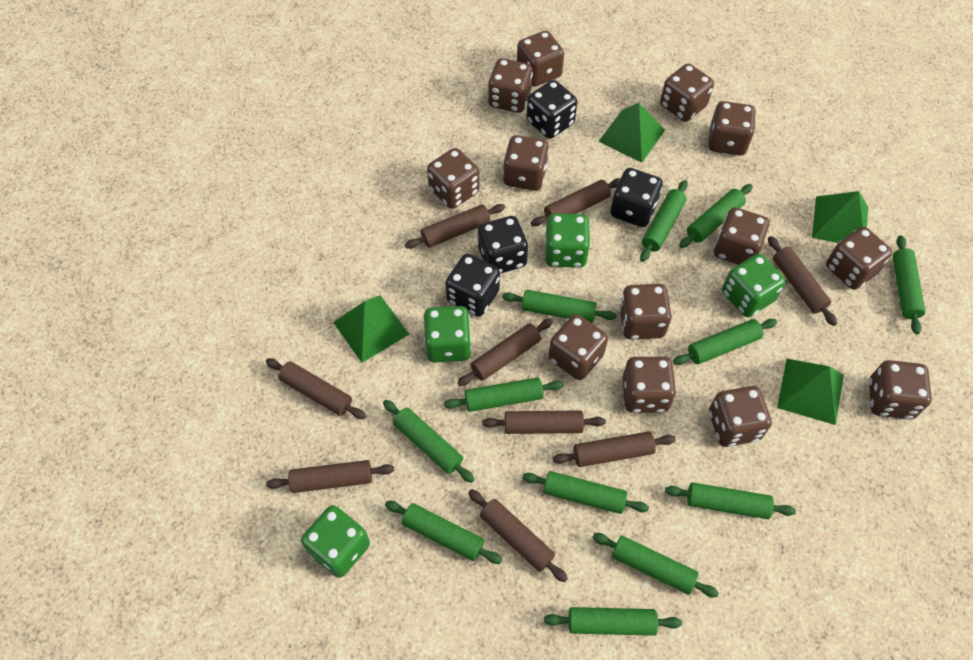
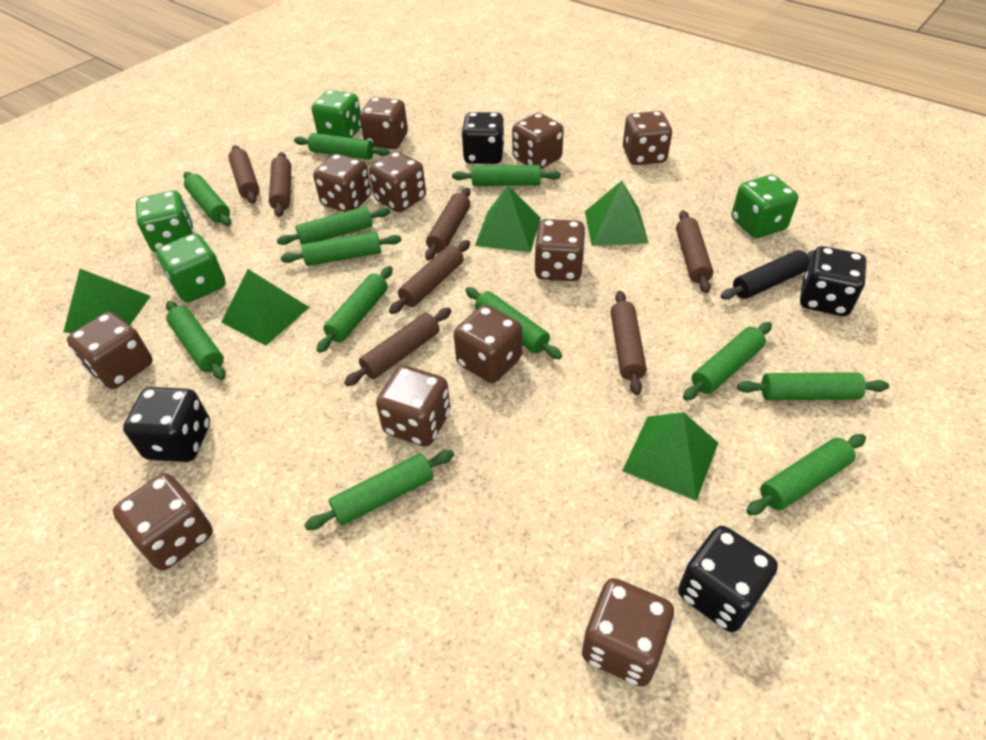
black rolling pin: 0 -> 1
brown dice: 13 -> 11
brown rolling pin: 9 -> 7
green pyramid: 4 -> 5

